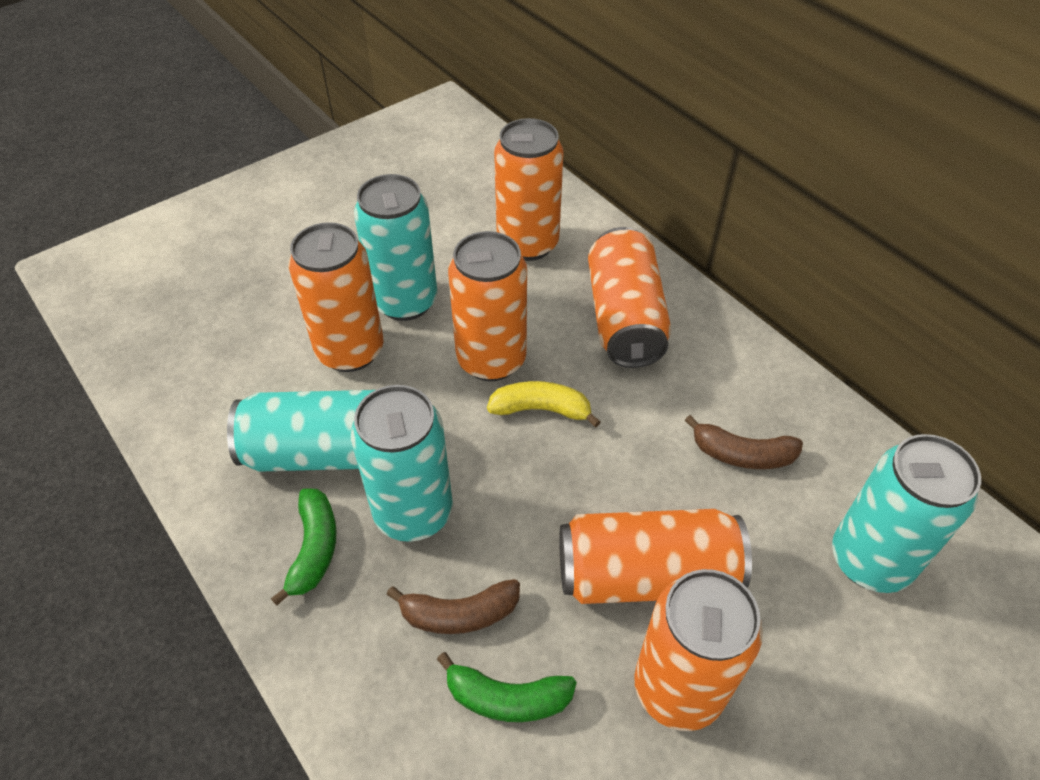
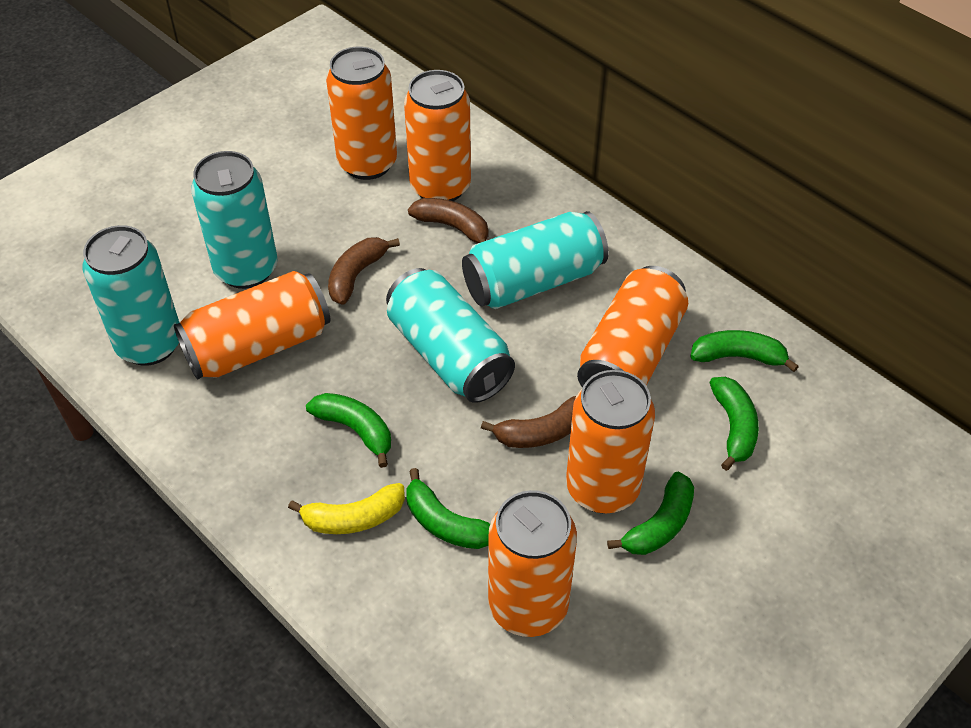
brown banana: 2 -> 3
green banana: 2 -> 5

